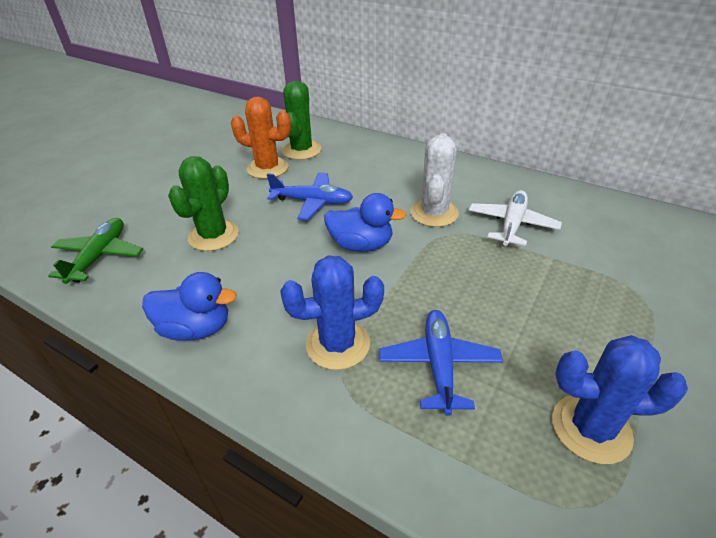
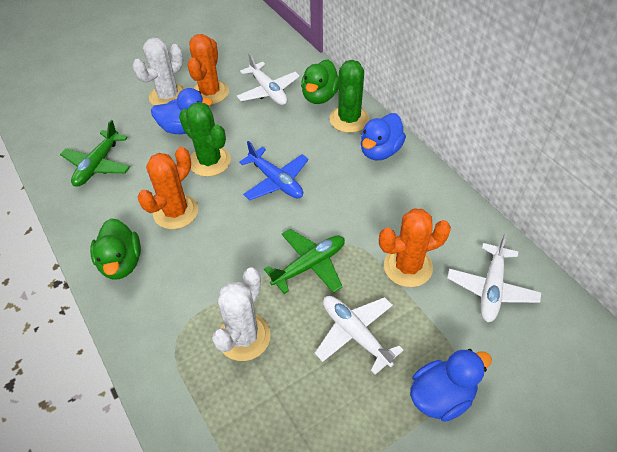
blue cactus: 2 -> 0
blue duck: 2 -> 3
blue plane: 2 -> 1
green duck: 0 -> 2
green plane: 1 -> 2
orange cactus: 1 -> 3
white cactus: 1 -> 2
white plane: 1 -> 3

